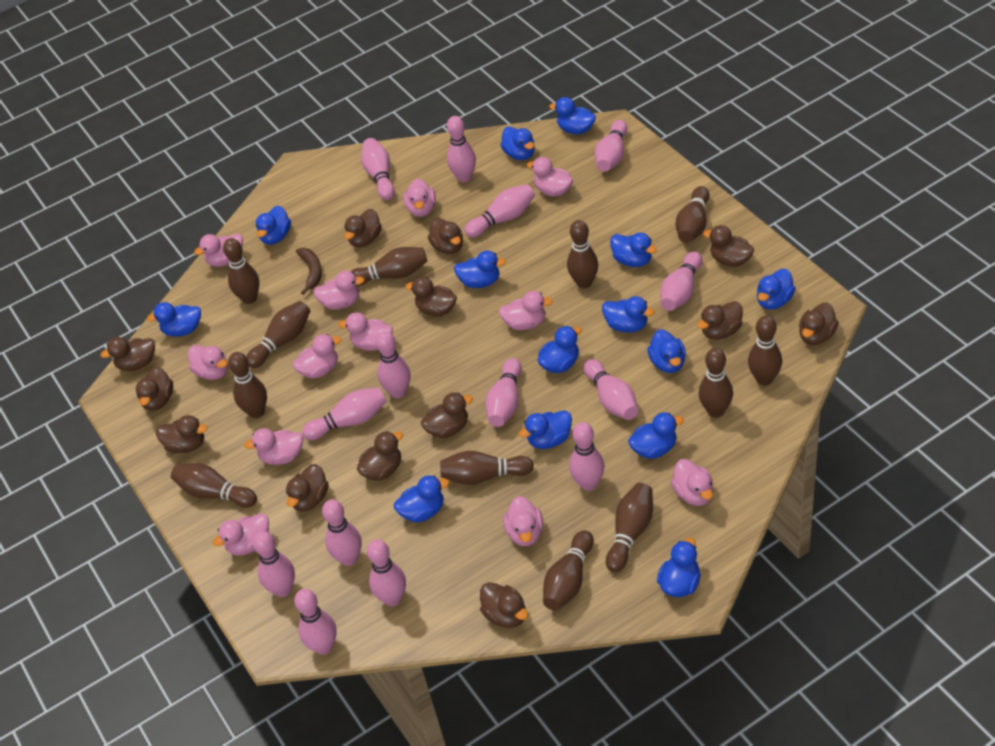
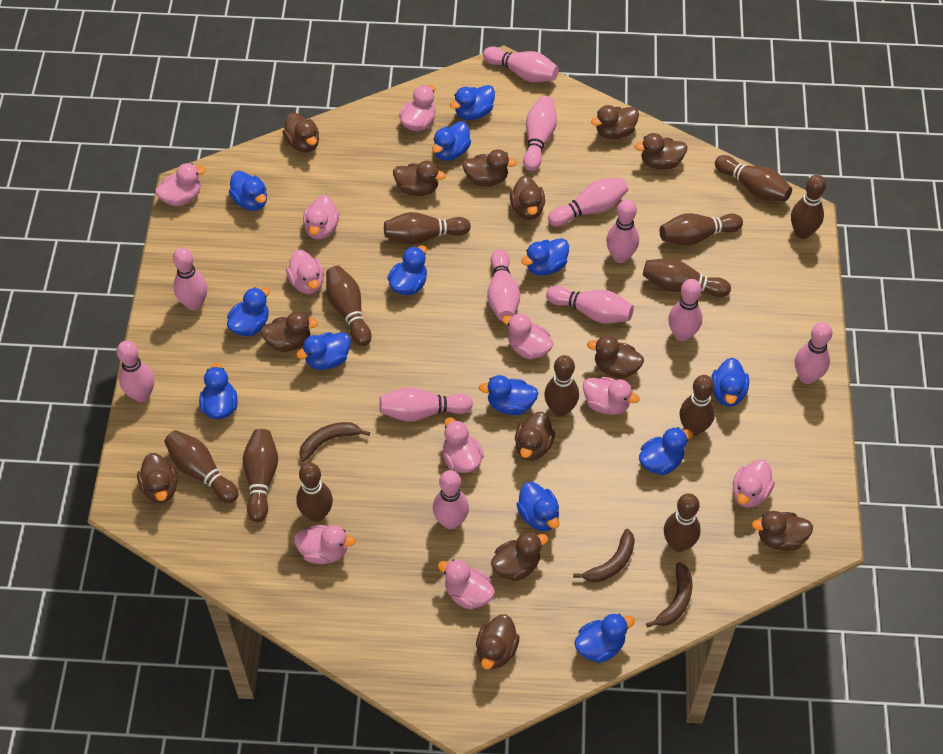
blue duck: 14 -> 13
brown banana: 1 -> 3
pink bowling pin: 14 -> 12
pink duck: 12 -> 10

